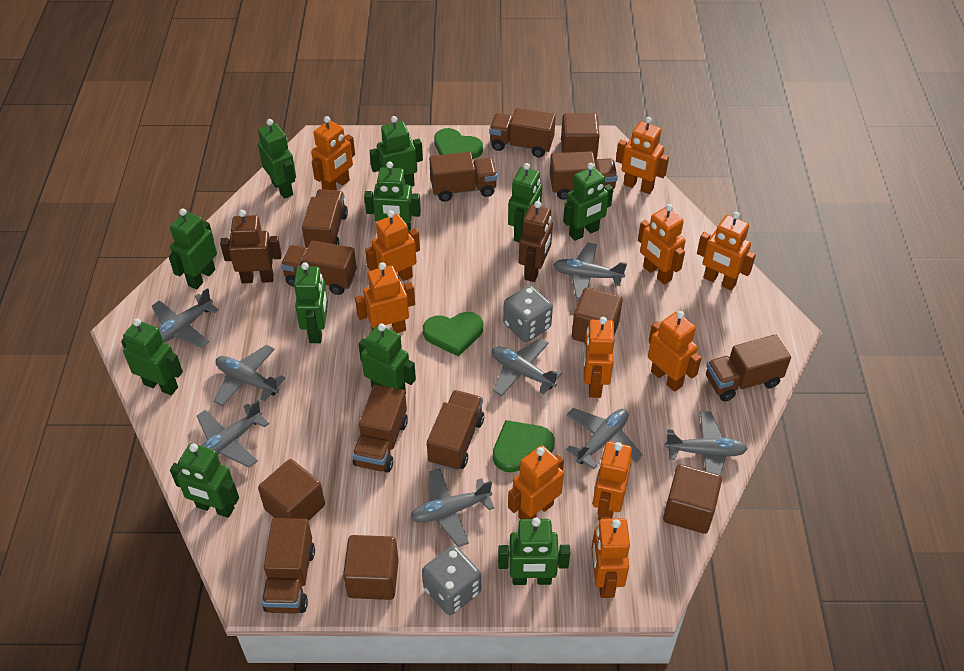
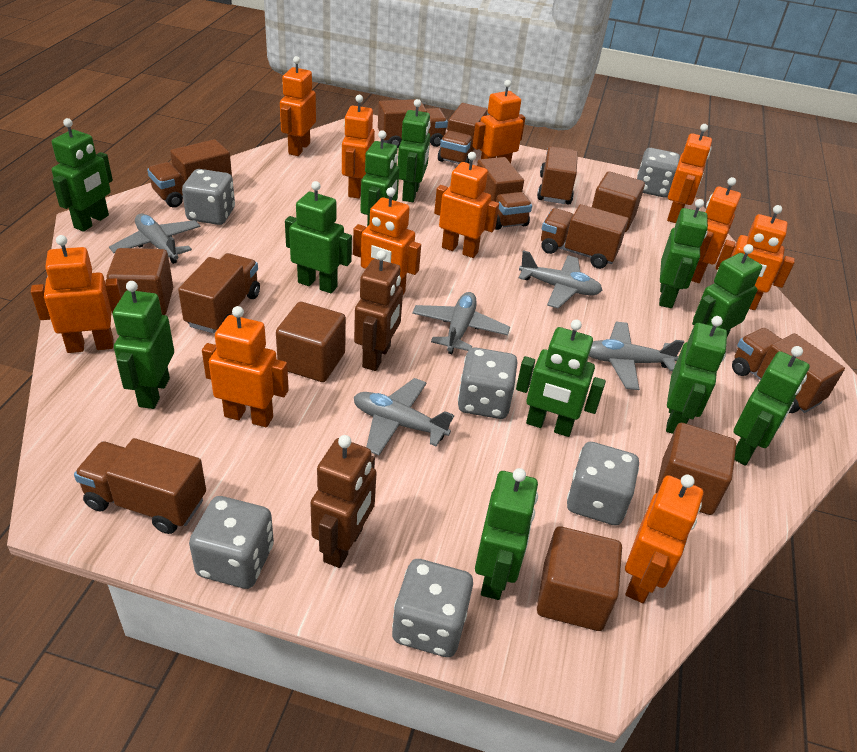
green heart: 3 -> 0
grey dice: 2 -> 6
grey plane: 8 -> 5

